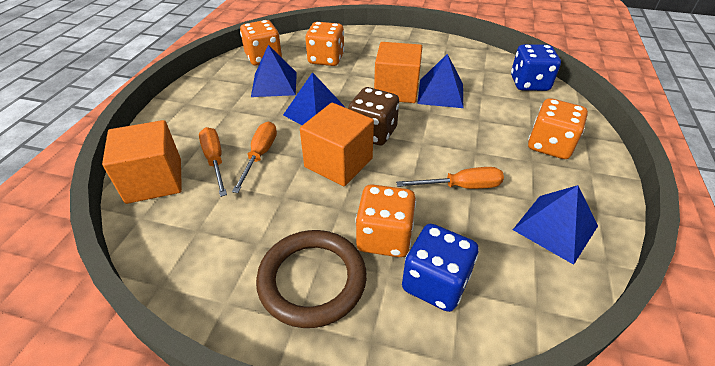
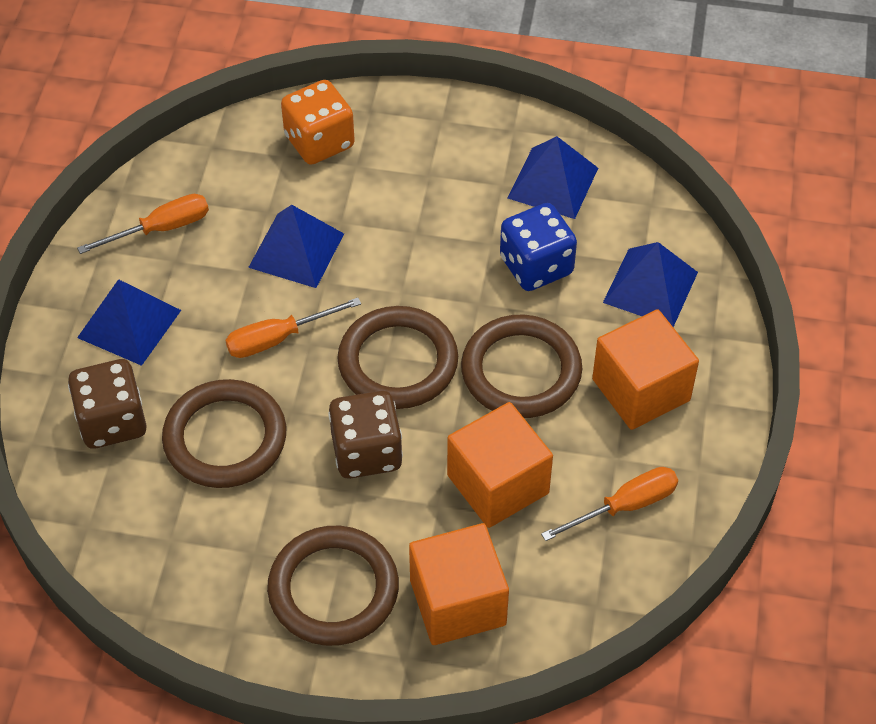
blue dice: 2 -> 1
brown dice: 1 -> 2
brown ring: 1 -> 4
orange dice: 4 -> 1

